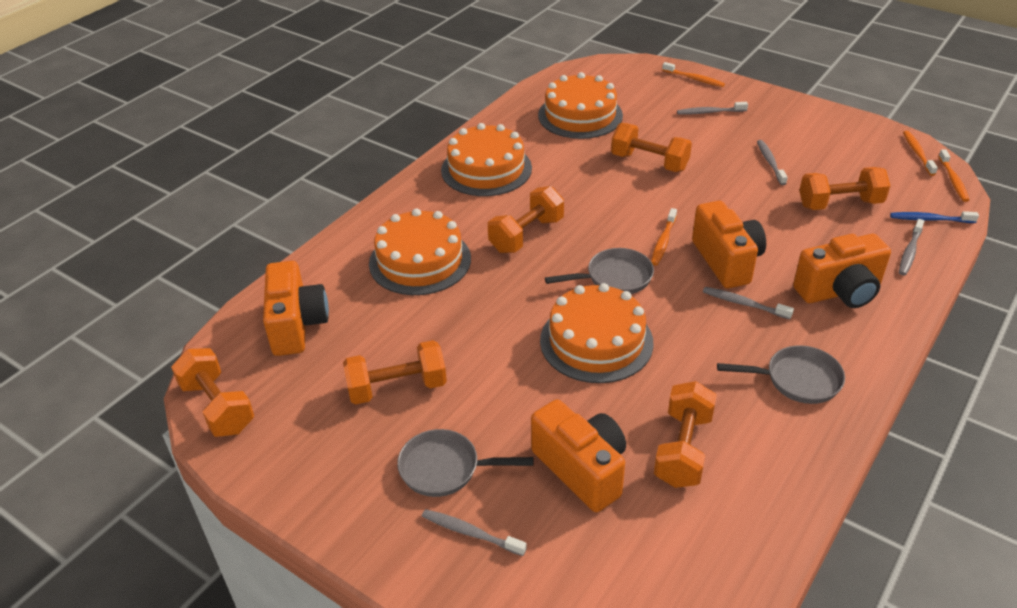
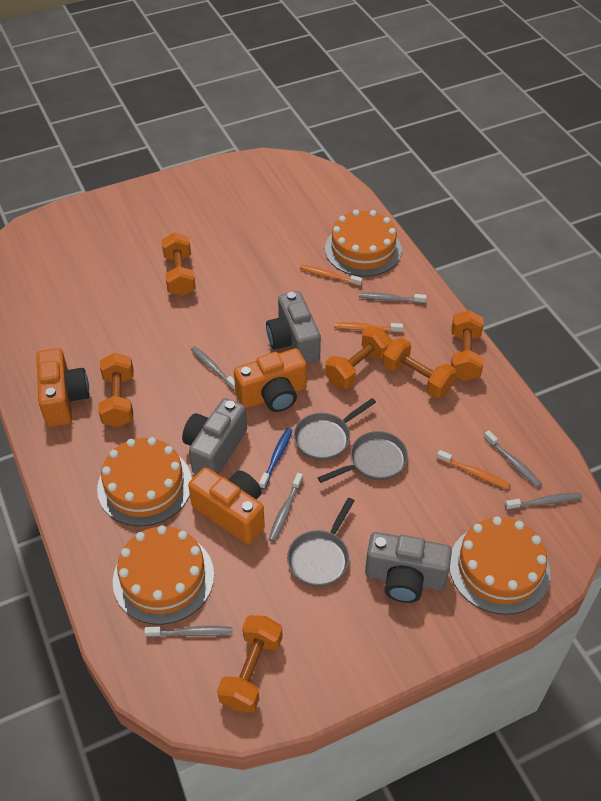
grey camera: 0 -> 3
grey toothbrush: 5 -> 6
orange camera: 4 -> 3
orange toothbrush: 4 -> 3

